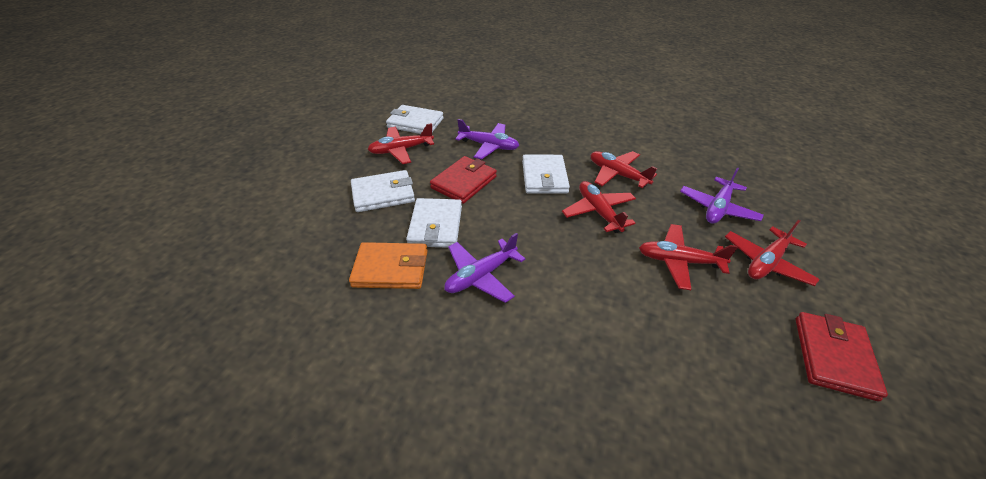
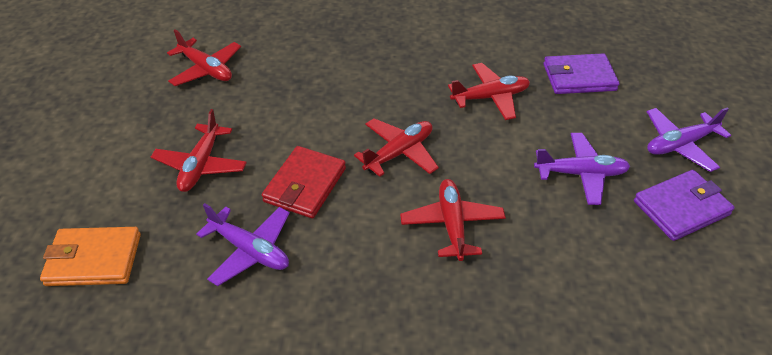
purple wallet: 0 -> 2
red wallet: 2 -> 1
white wallet: 4 -> 0

